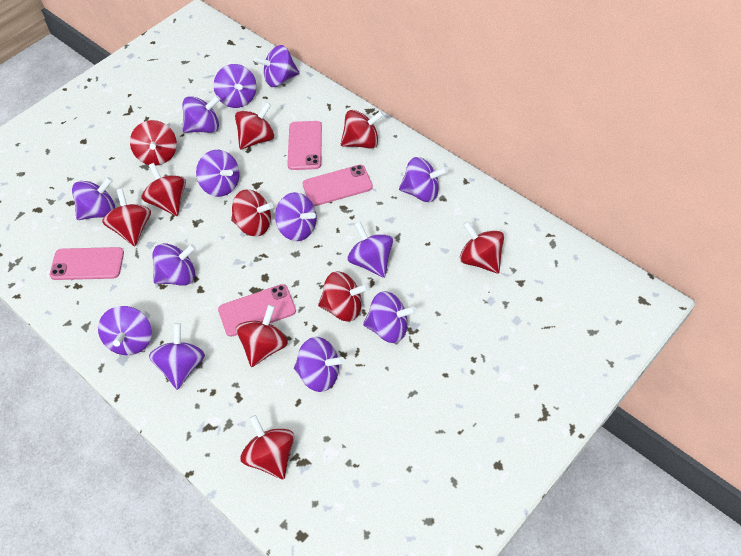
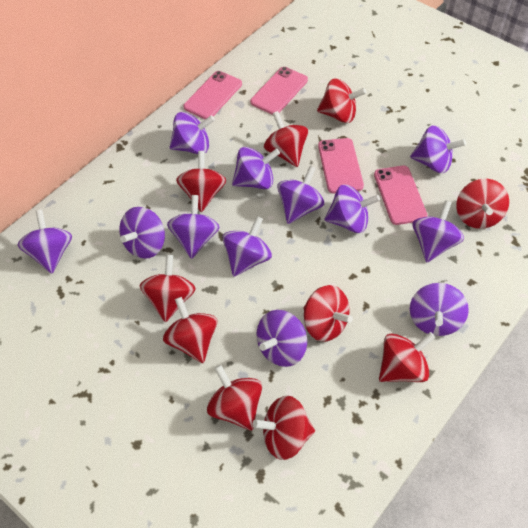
purple spinning top: 13 -> 12

